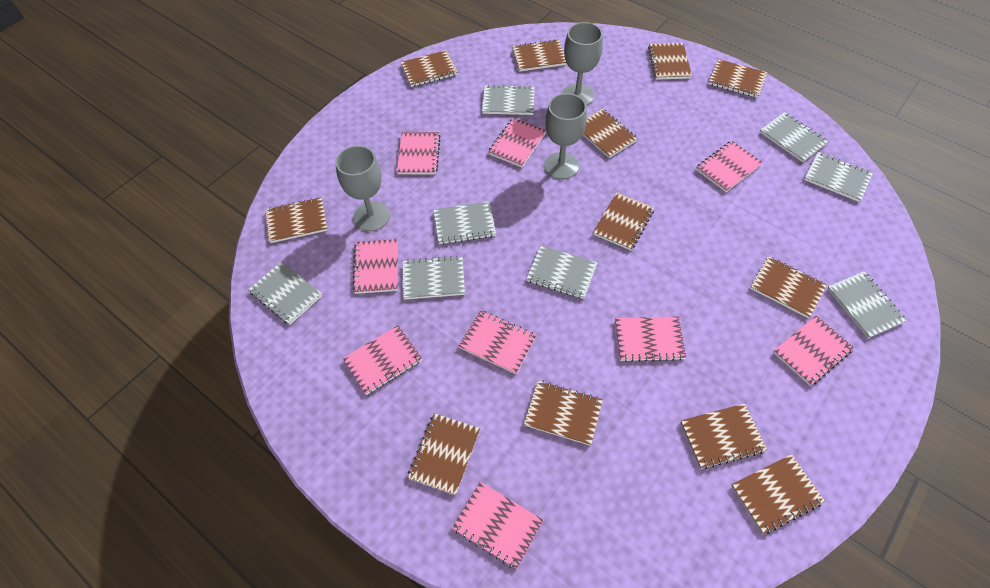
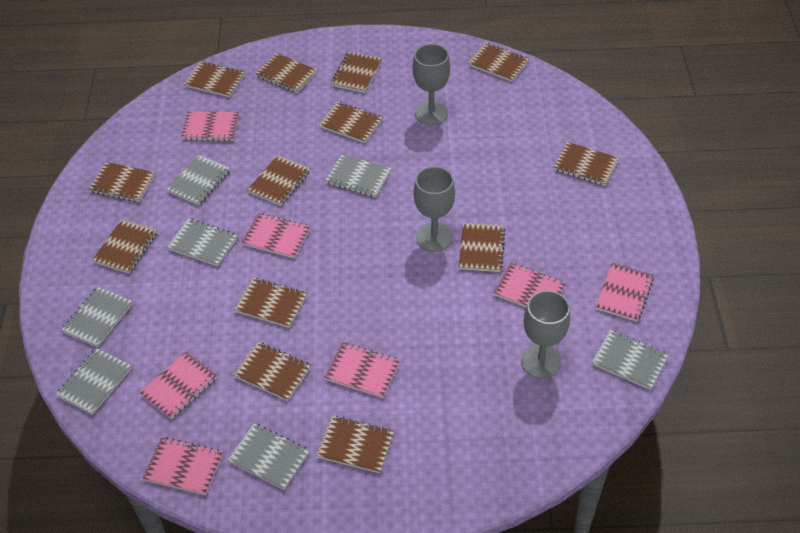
brown notebook: 12 -> 13
grey notebook: 8 -> 7
pink notebook: 9 -> 7

